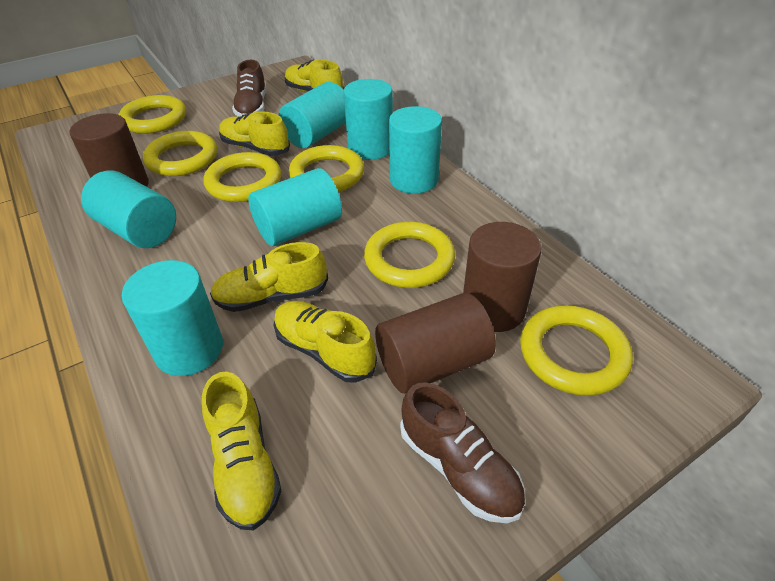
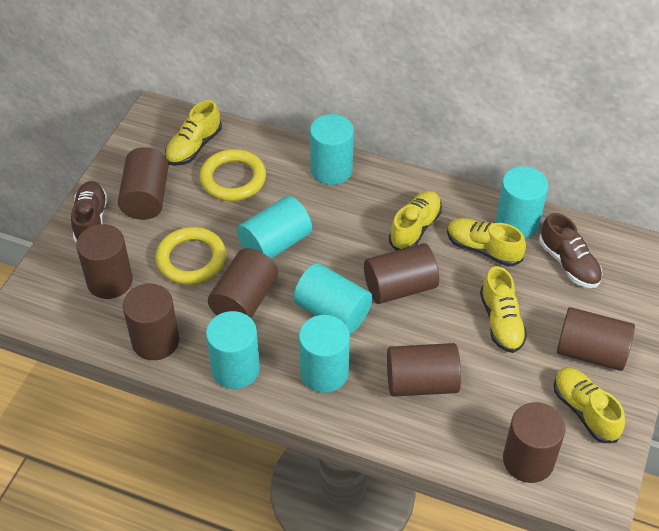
brown cylinder: 3 -> 8
yellow ring: 6 -> 2

